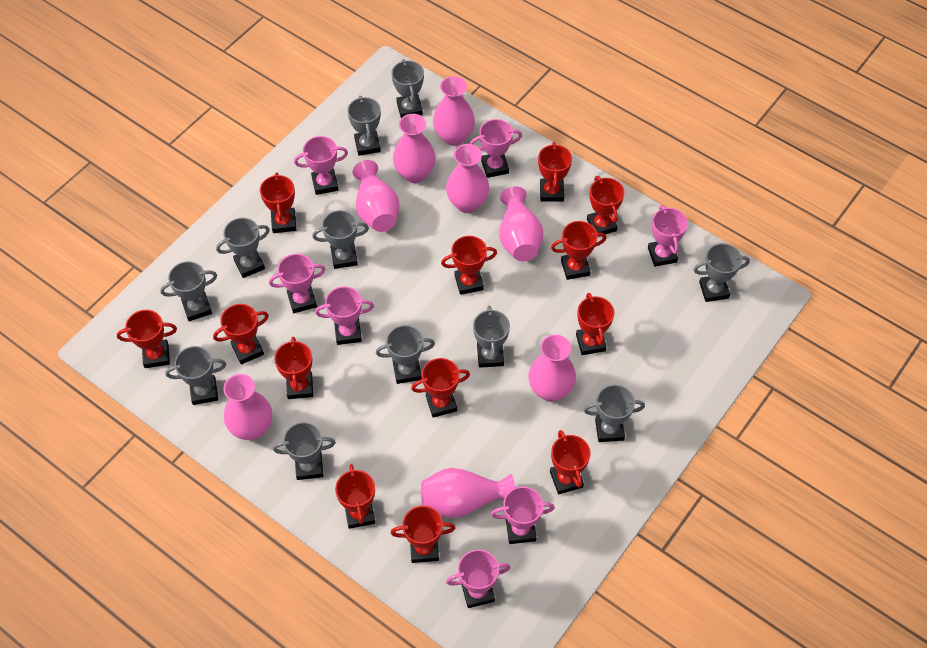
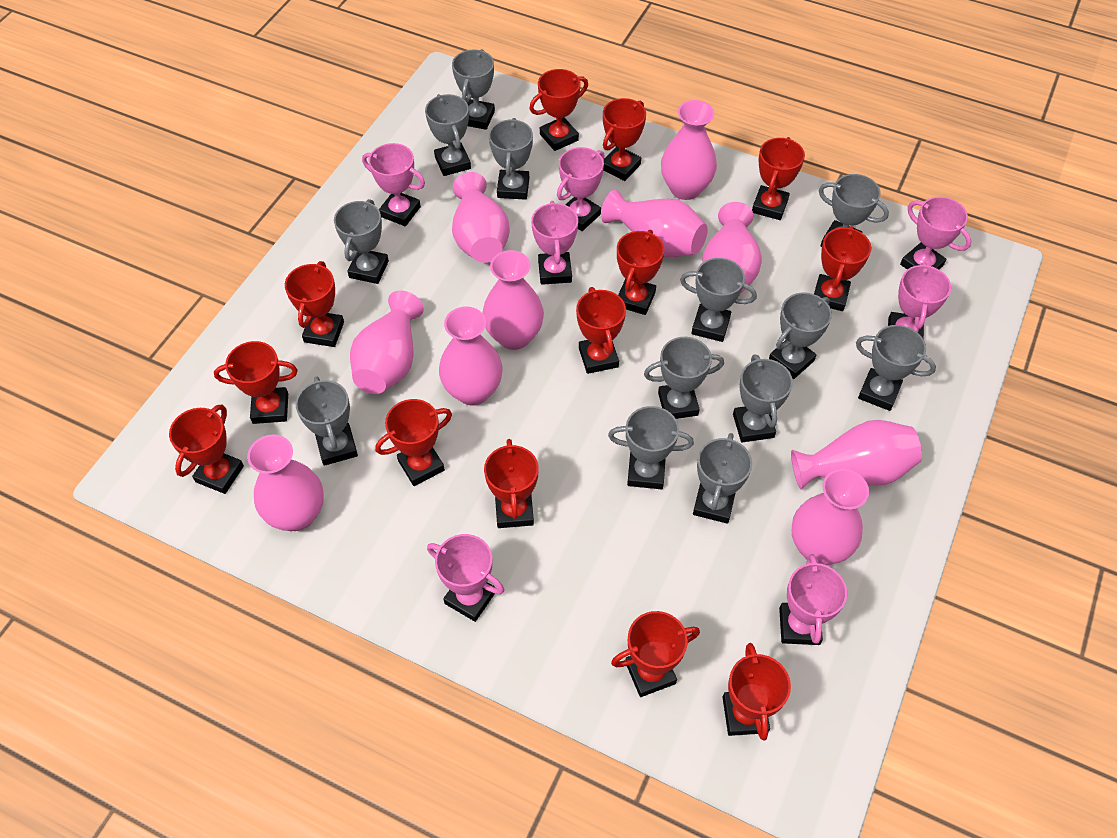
grey trophy: 11 -> 13
pink vase: 8 -> 10

